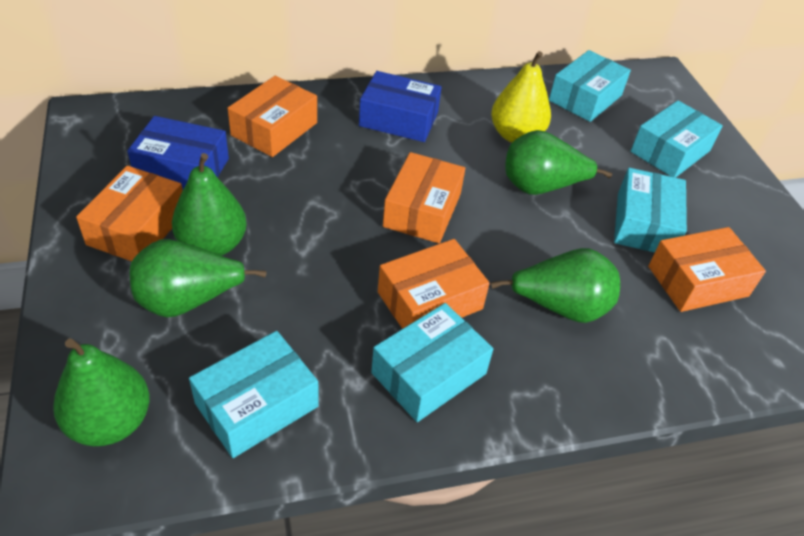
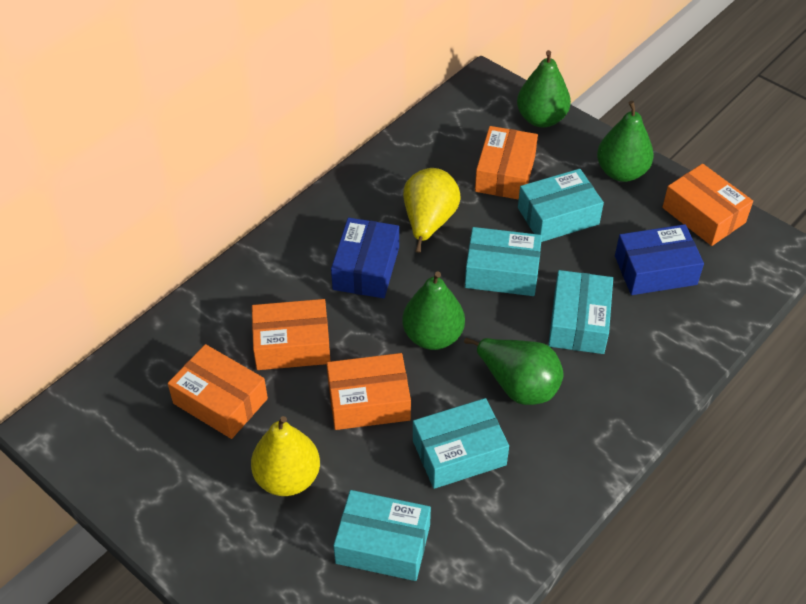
green pear: 5 -> 4
yellow pear: 1 -> 2

